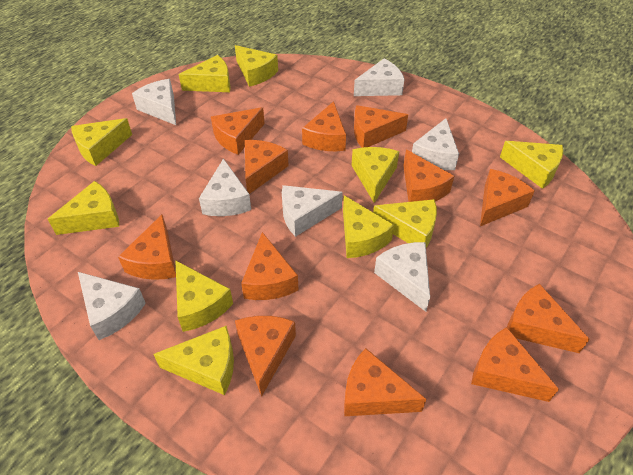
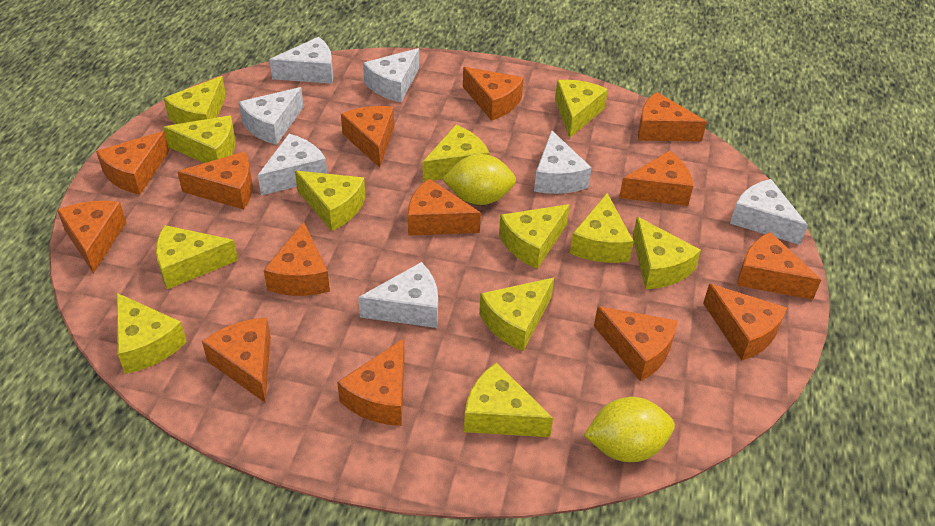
orange cheese: 12 -> 14
yellow cheese: 10 -> 12
yellow lemon: 0 -> 2

